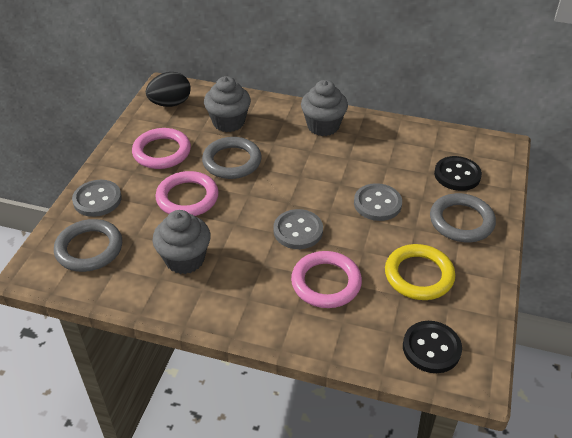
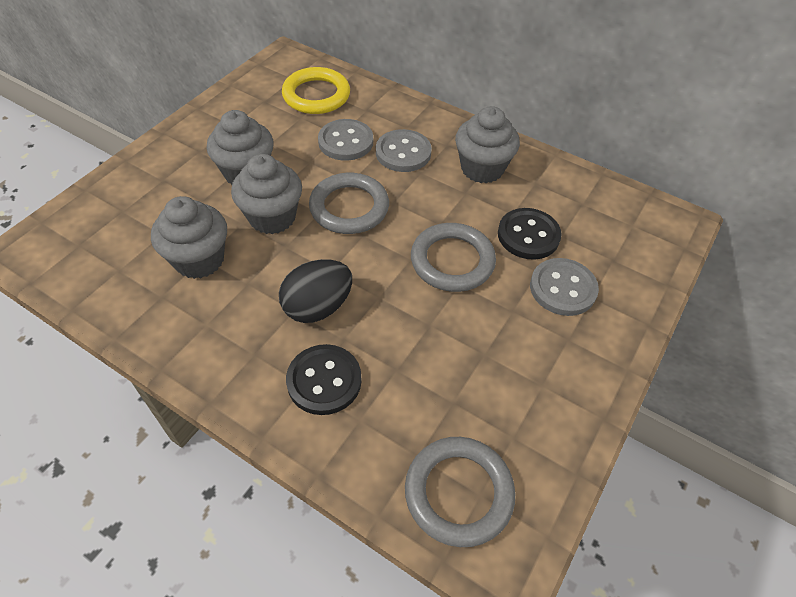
grey cupcake: 3 -> 4
pink ring: 3 -> 0

